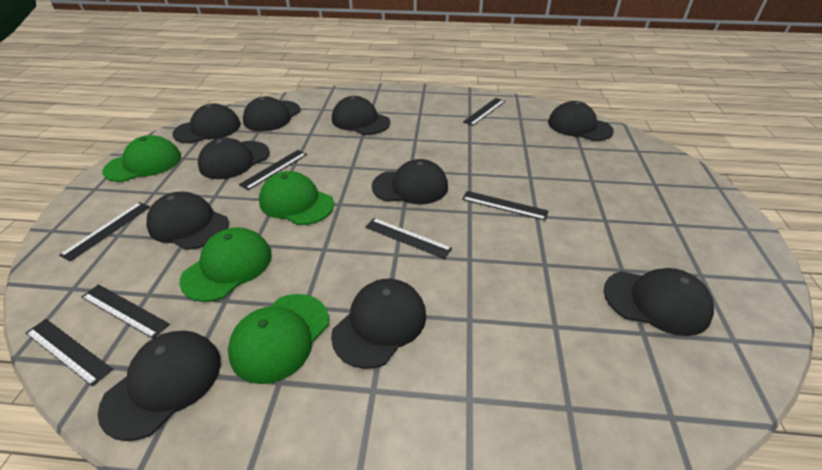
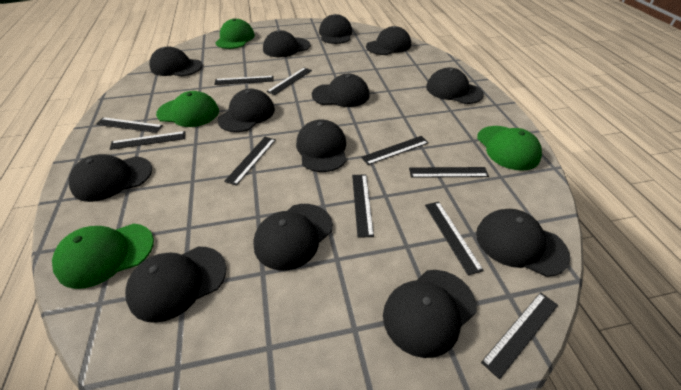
black cap: 10 -> 13
black ruler: 7 -> 10

